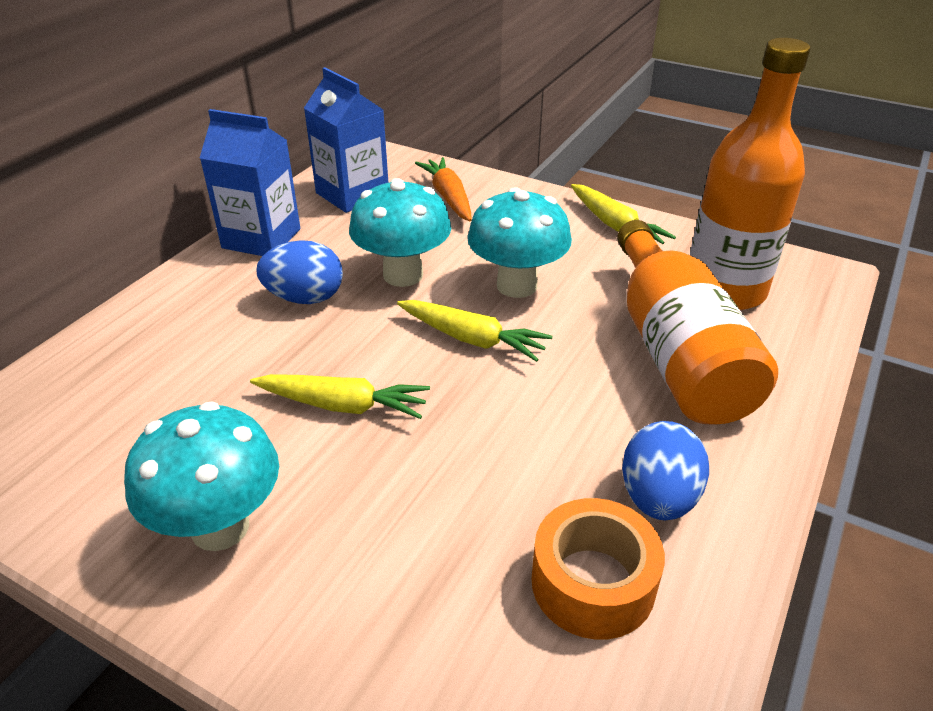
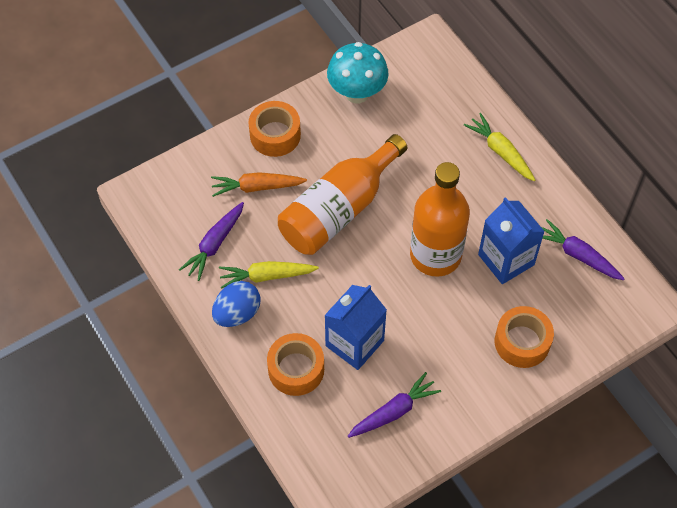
blue egg: 2 -> 1
orange tape: 1 -> 3
purple carrot: 0 -> 3
turquoise mushroom: 3 -> 1
yellow carrot: 3 -> 2

